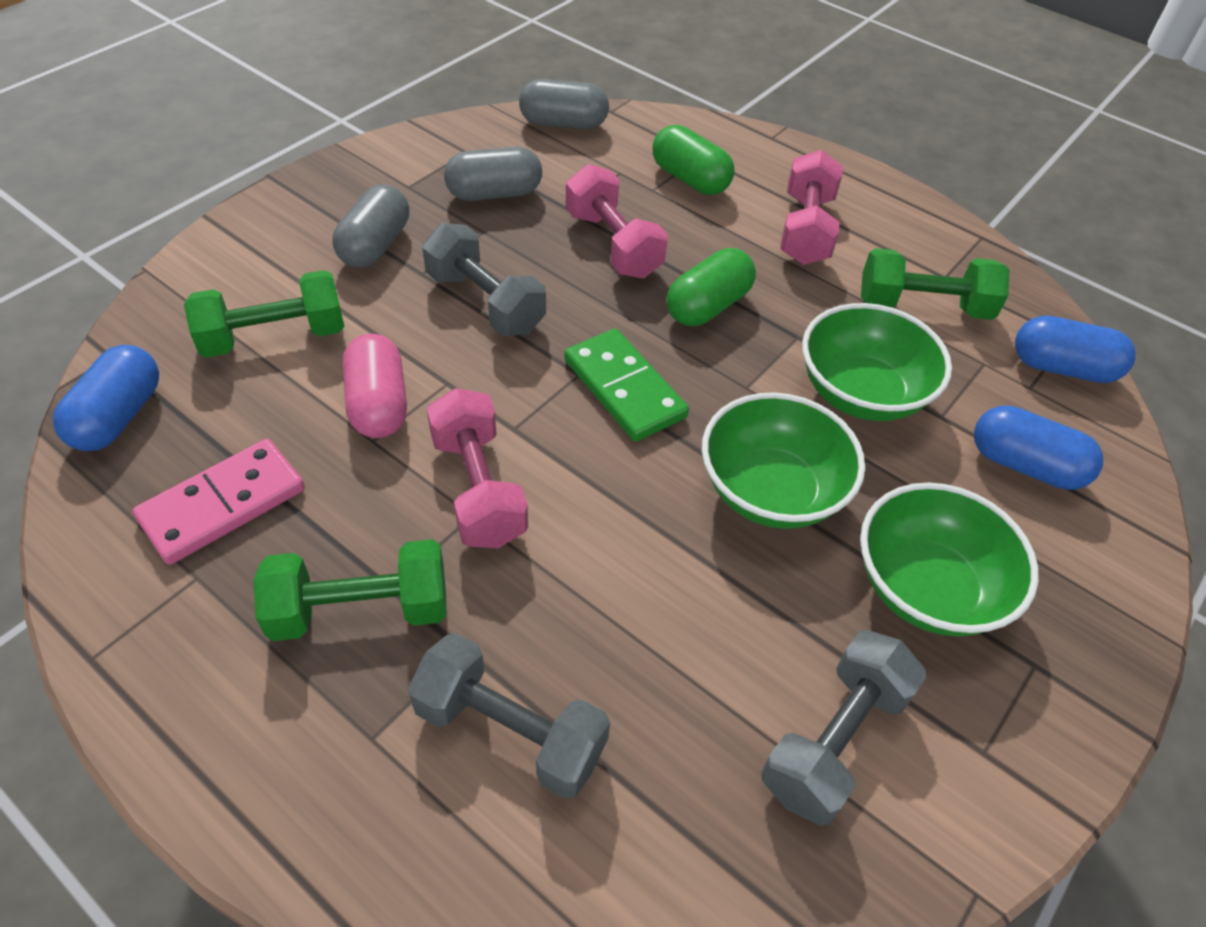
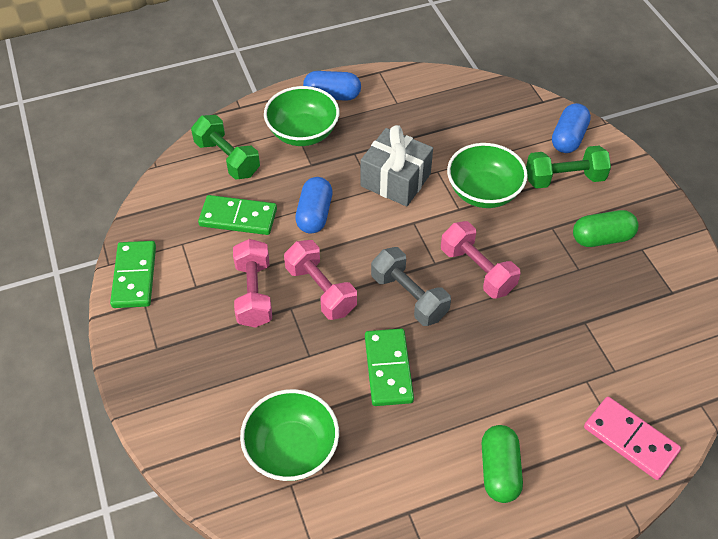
green domino: 1 -> 3
green dumbbell: 3 -> 2
grey capsule: 3 -> 0
grey dumbbell: 3 -> 1
grey gift: 0 -> 1
pink capsule: 1 -> 0

